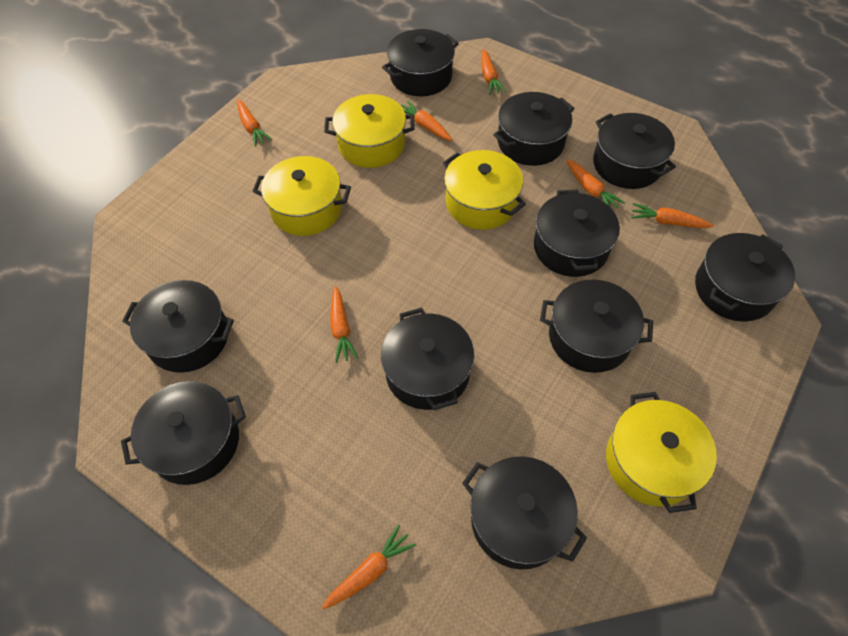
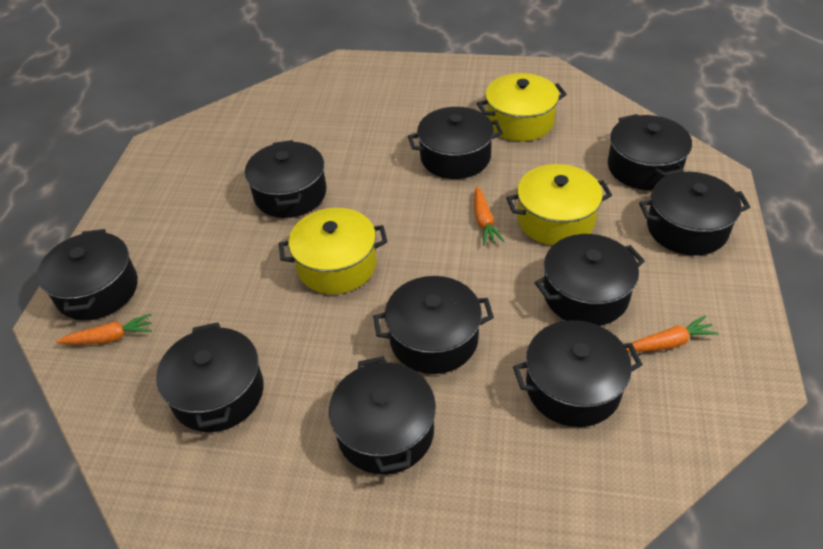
orange carrot: 7 -> 3
yellow pot: 4 -> 3

